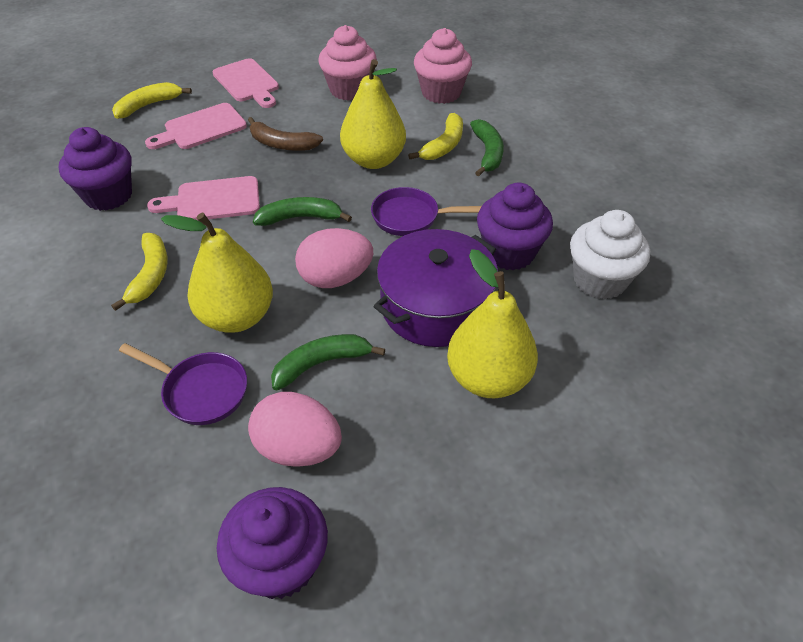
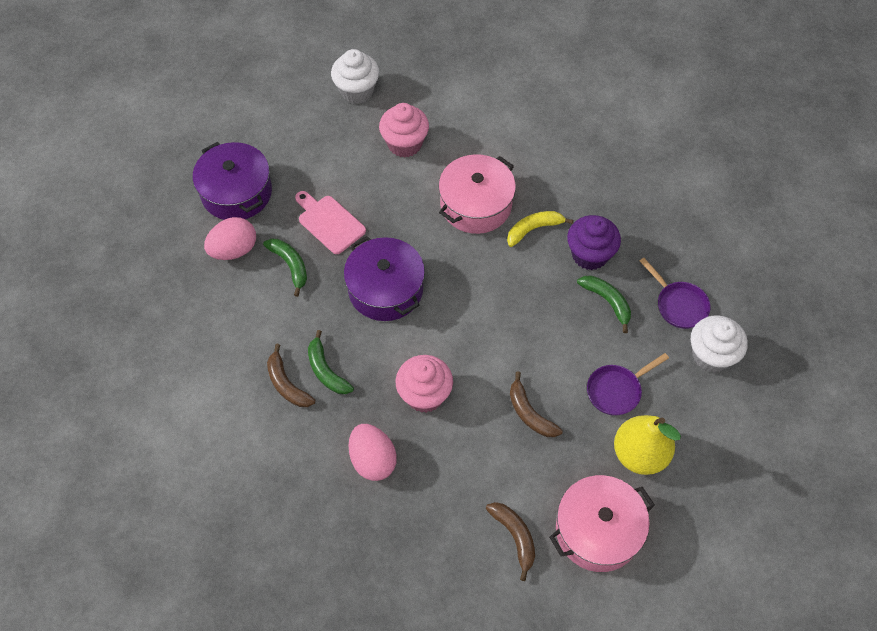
brown banana: 1 -> 3
pink cutting board: 3 -> 1
pink pot: 0 -> 2
purple cupcake: 3 -> 1
purple pot: 1 -> 2
white cupcake: 1 -> 2
yellow banana: 3 -> 1
yellow pear: 3 -> 1

